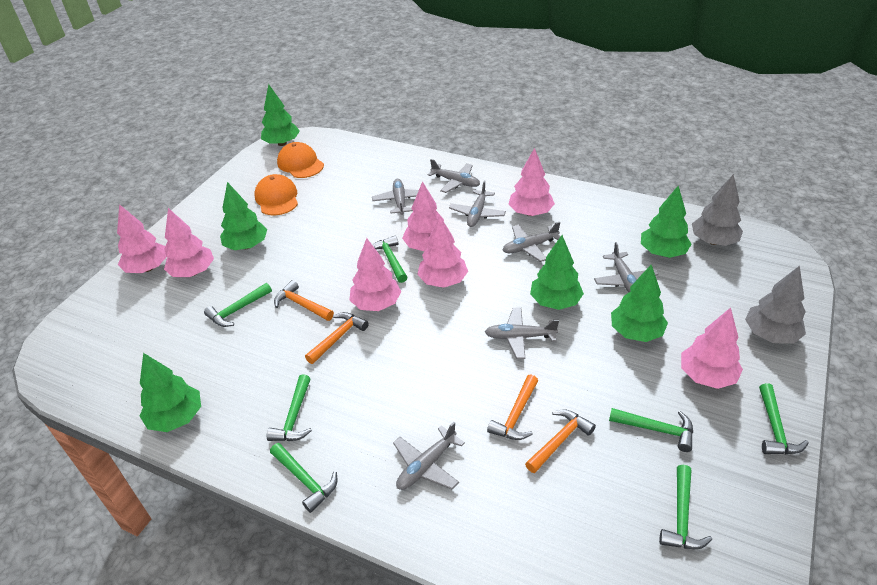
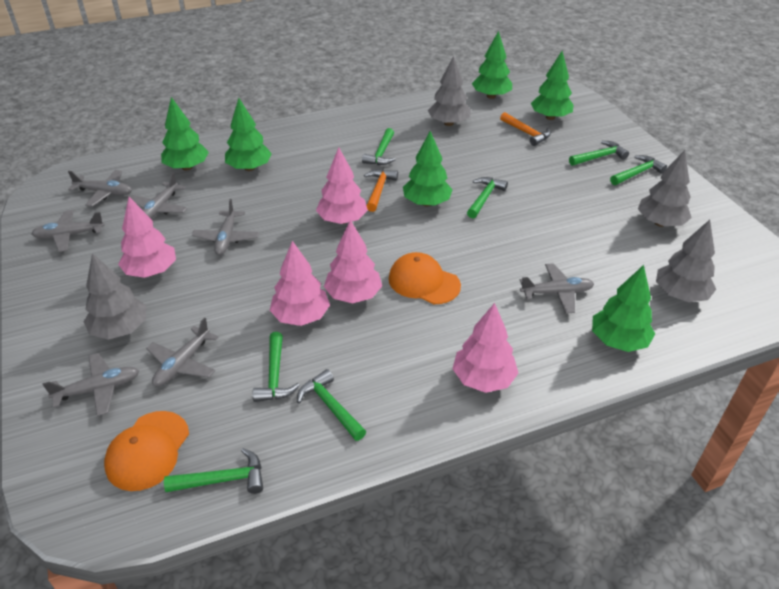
grey tree: 2 -> 4
orange hammer: 4 -> 2
pink tree: 7 -> 5

